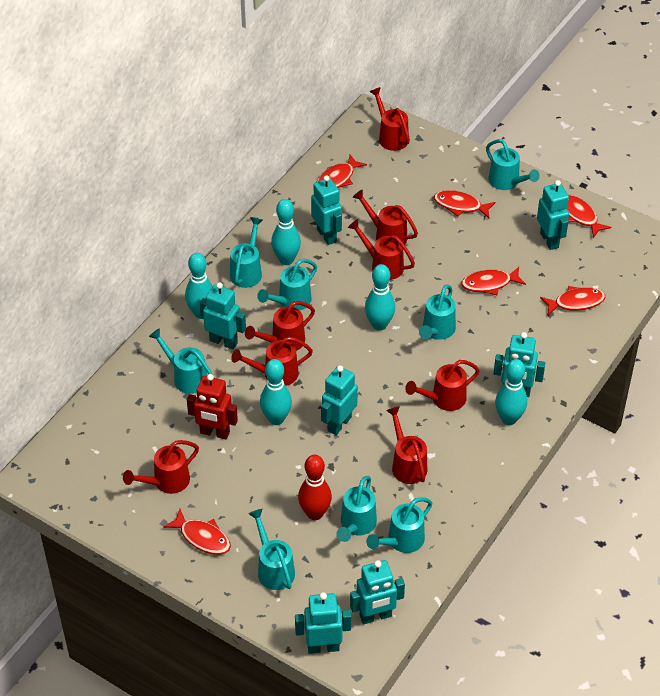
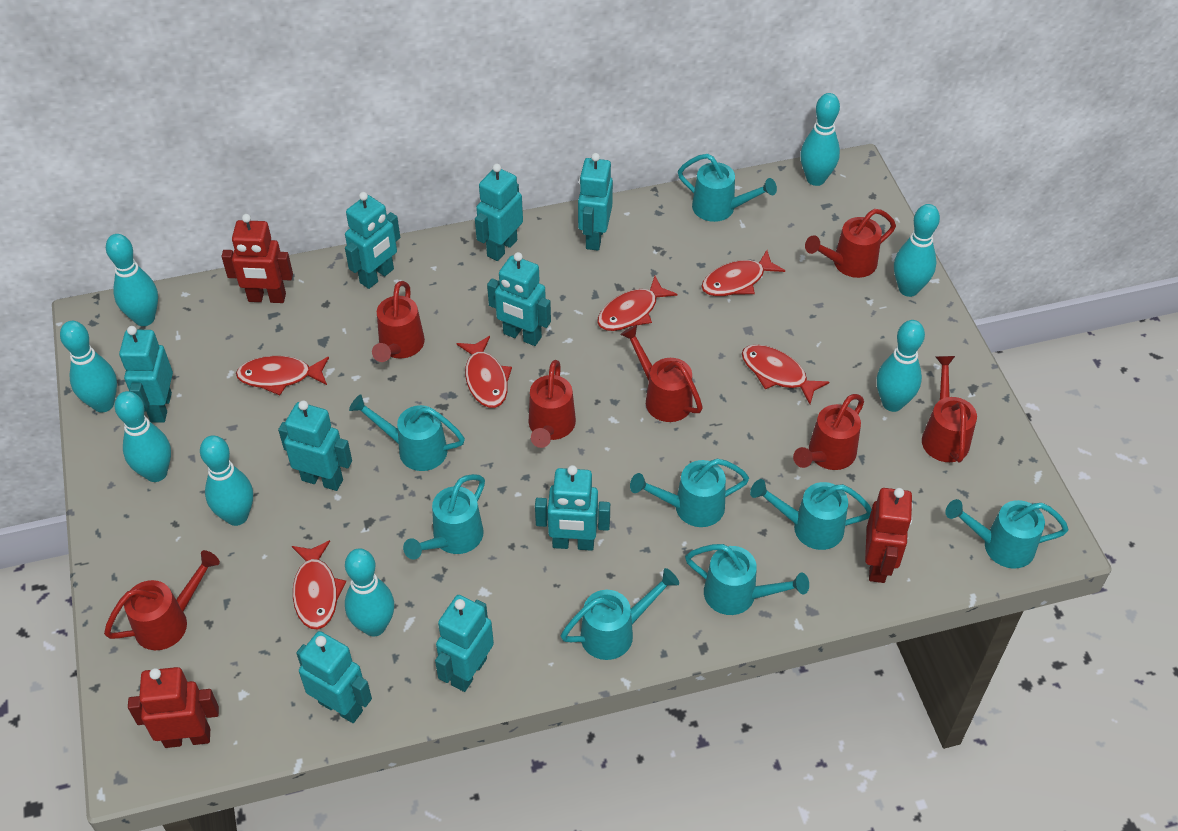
red bowling pin: 1 -> 0
red robot: 1 -> 3
red watering can: 8 -> 7
turquoise bowling pin: 5 -> 8
turquoise robot: 7 -> 9

